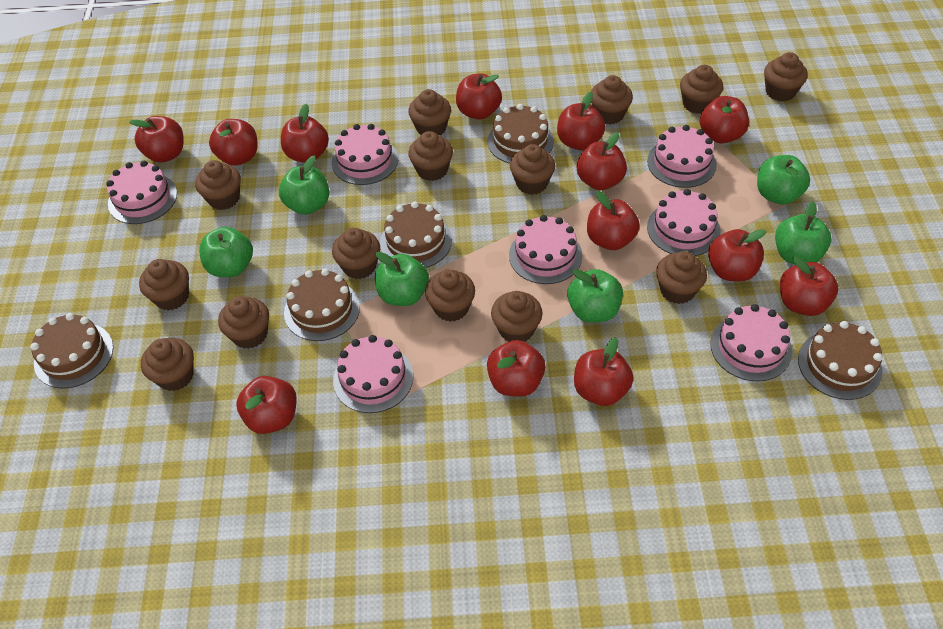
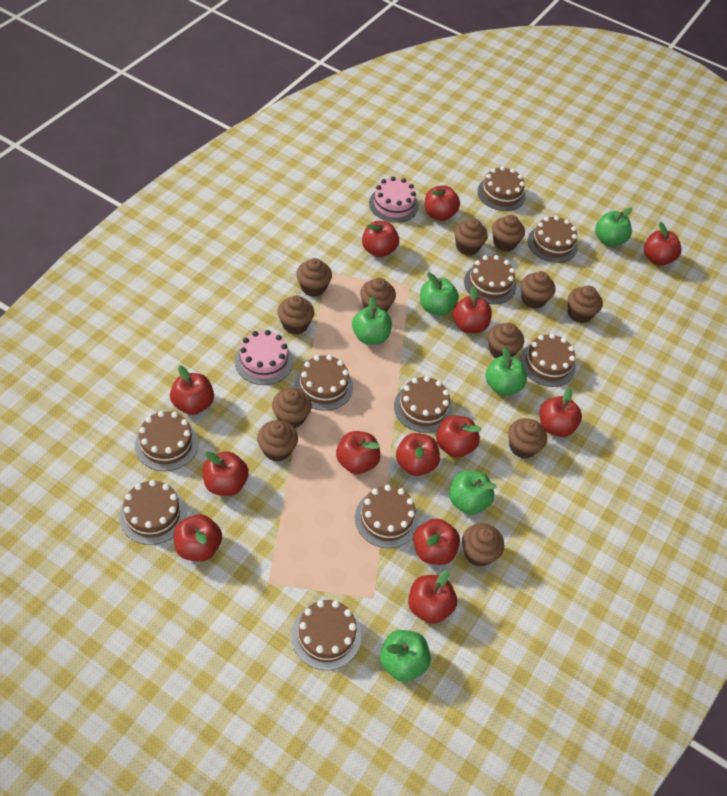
brown cake: 5 -> 10
brown cupcake: 14 -> 12
pink cake: 7 -> 2

